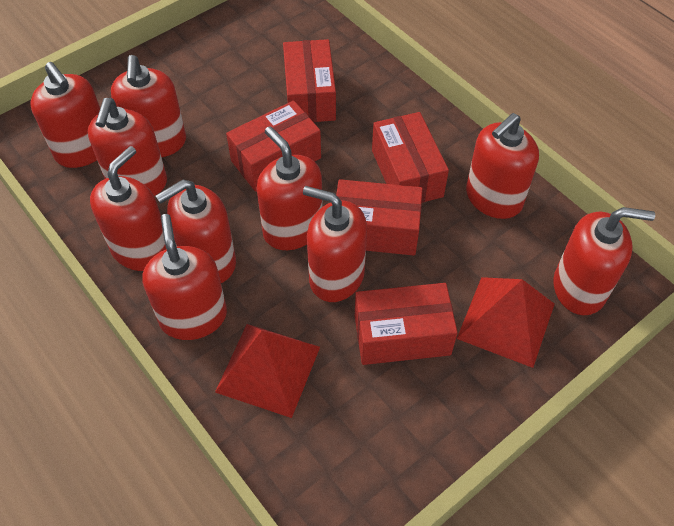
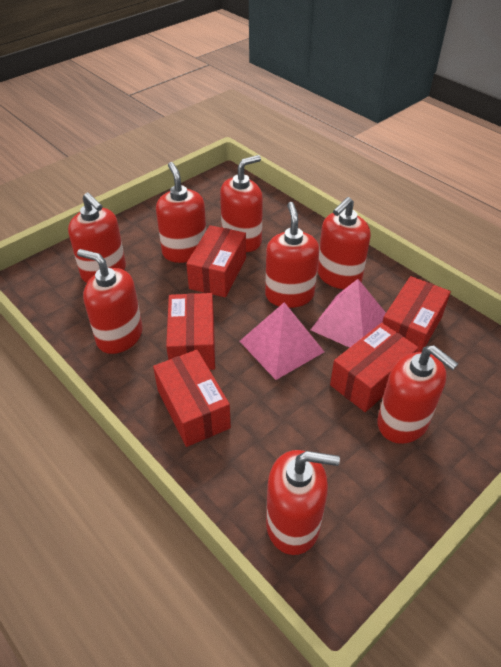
pink pyramid: 0 -> 2
red pyramid: 2 -> 0
red soap dispenser: 10 -> 8

